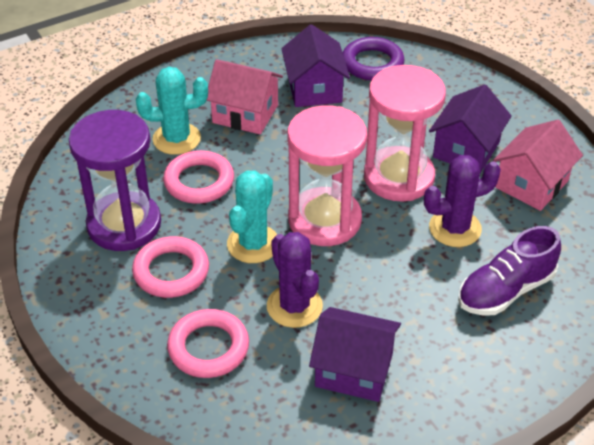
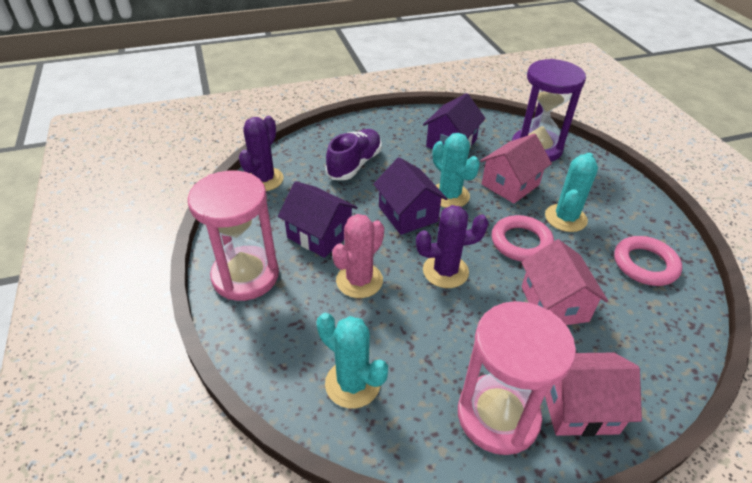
pink cactus: 0 -> 1
pink house: 2 -> 3
pink ring: 3 -> 2
purple ring: 1 -> 0
turquoise cactus: 2 -> 3

